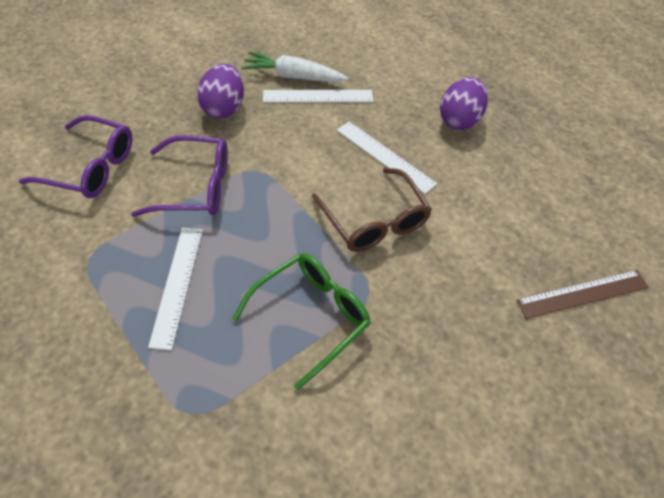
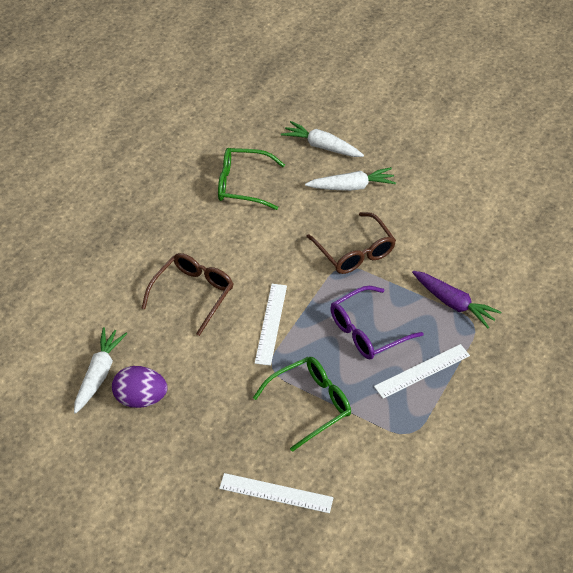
brown glasses: 1 -> 2
brown ruler: 1 -> 0
green glasses: 1 -> 2
purple carrot: 0 -> 1
purple egg: 2 -> 1
purple glasses: 2 -> 1
white carrot: 1 -> 3

